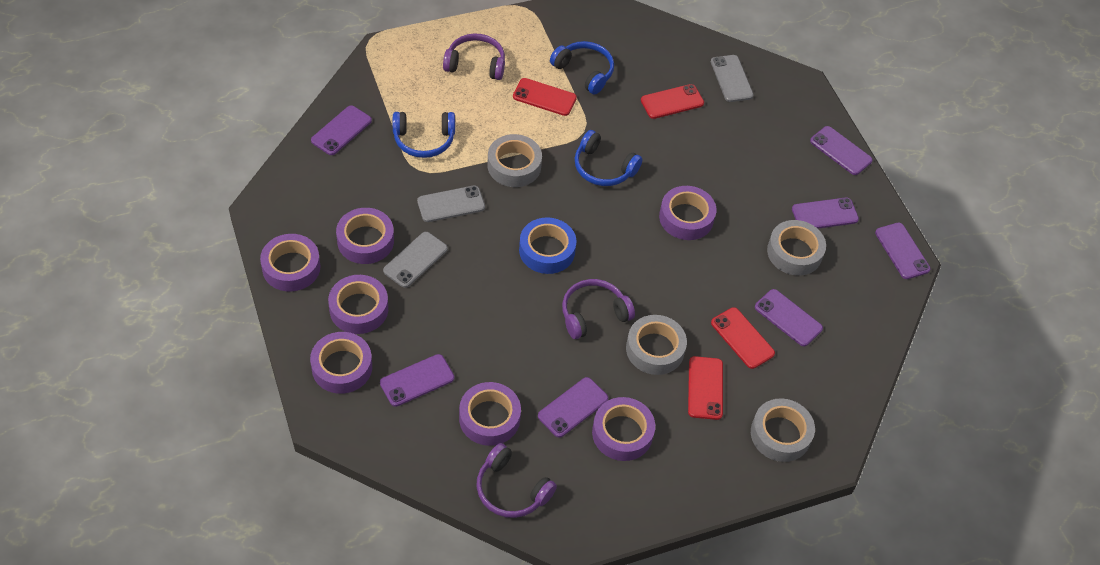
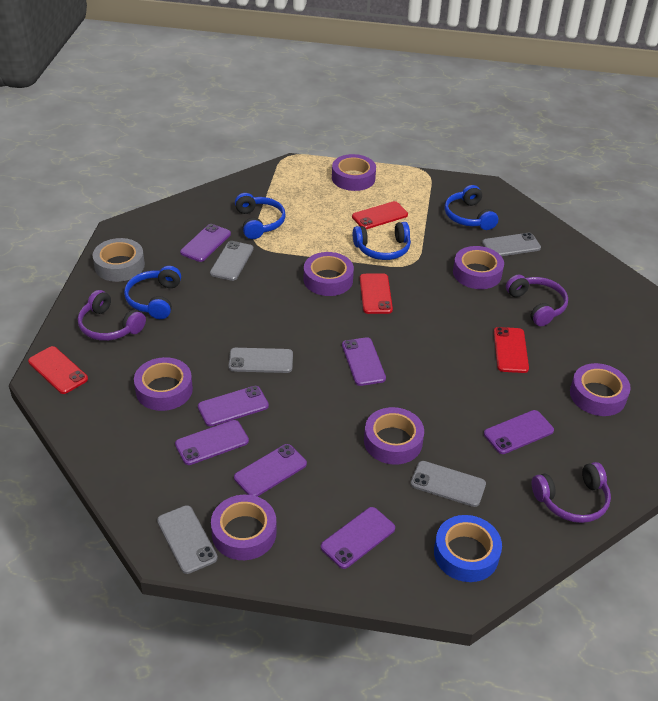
blue headphones: 3 -> 4
grey phone: 3 -> 5
grey tape: 4 -> 1

